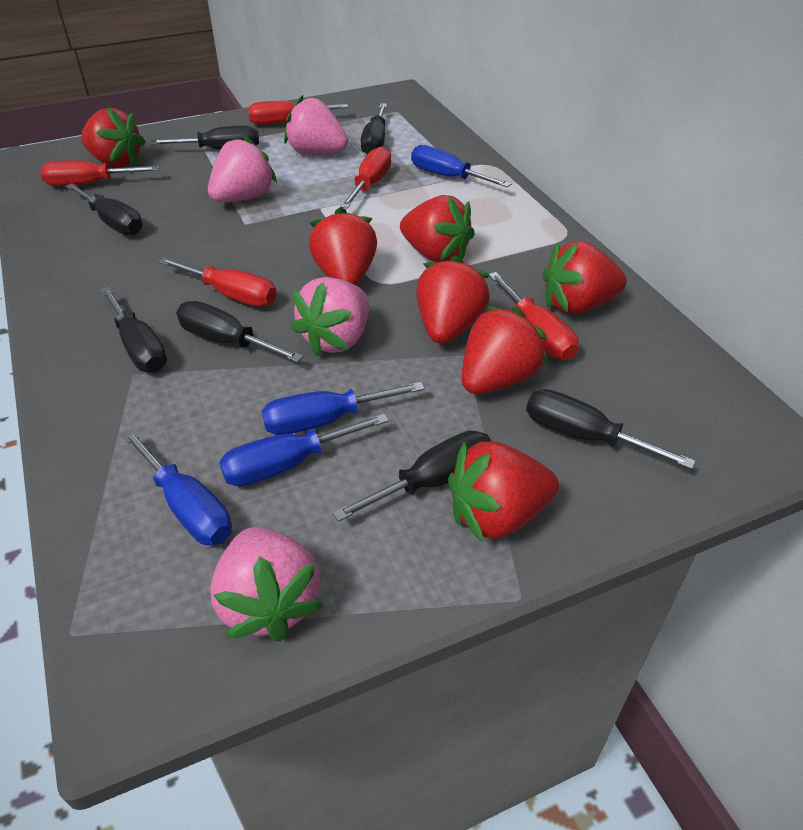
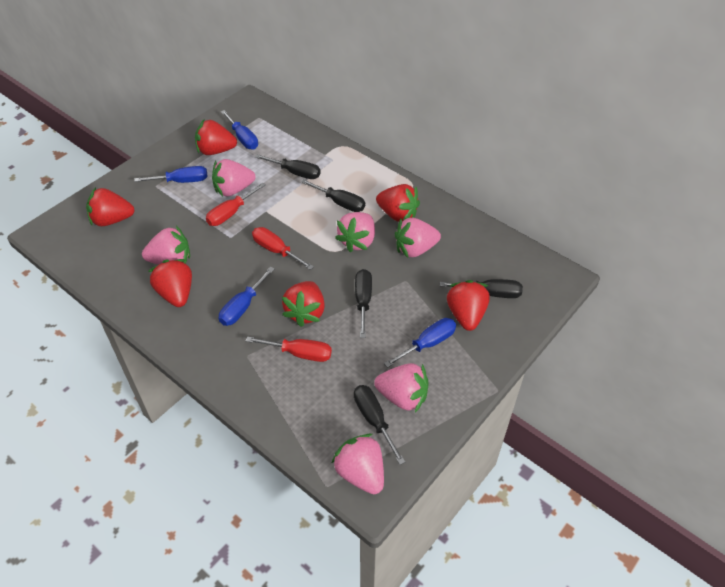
black screwdriver: 7 -> 5
pink strawberry: 4 -> 6
red screwdriver: 5 -> 3
red strawberry: 7 -> 6

